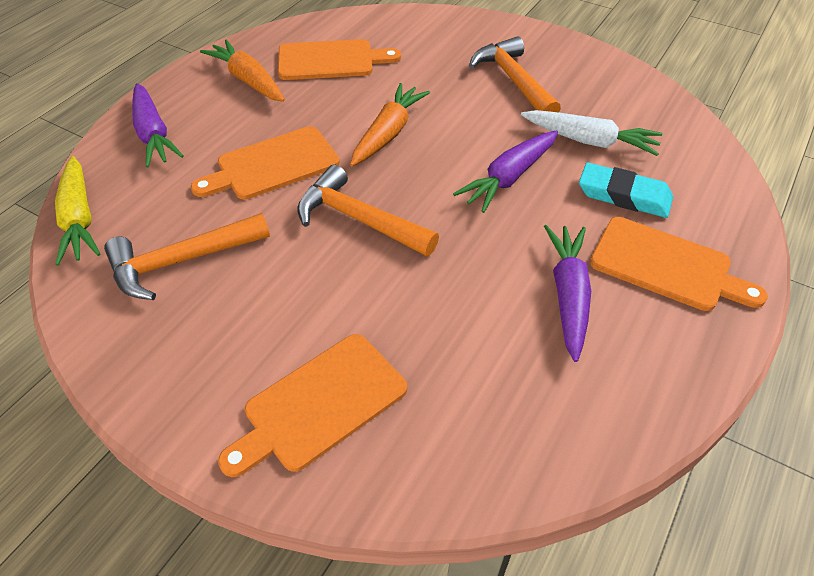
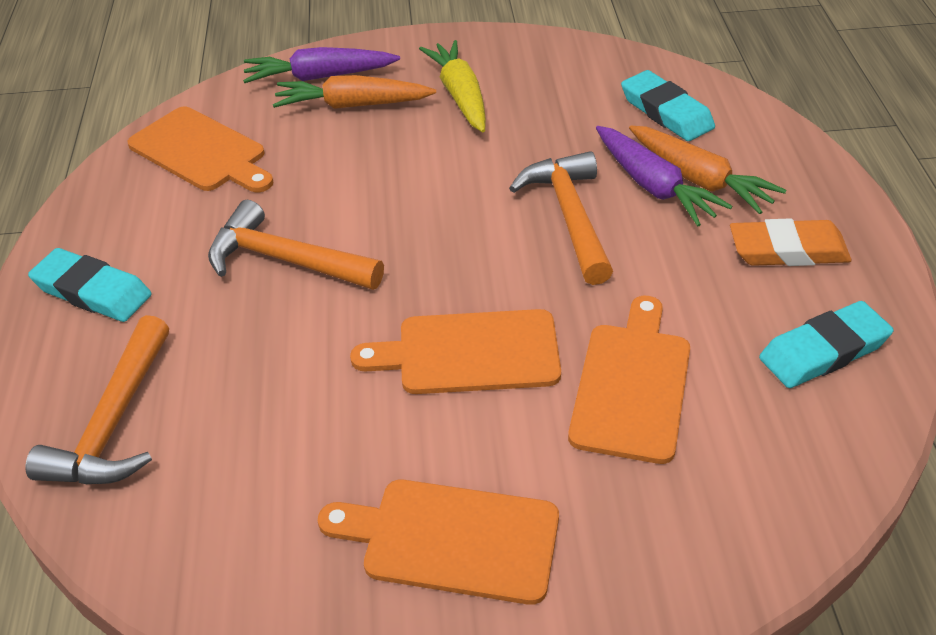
orange eraser: 0 -> 1
purple carrot: 3 -> 2
turquoise eraser: 1 -> 3
white carrot: 1 -> 0

